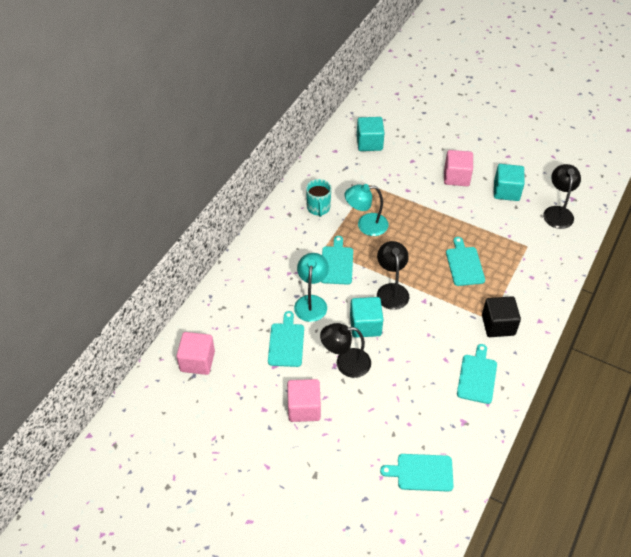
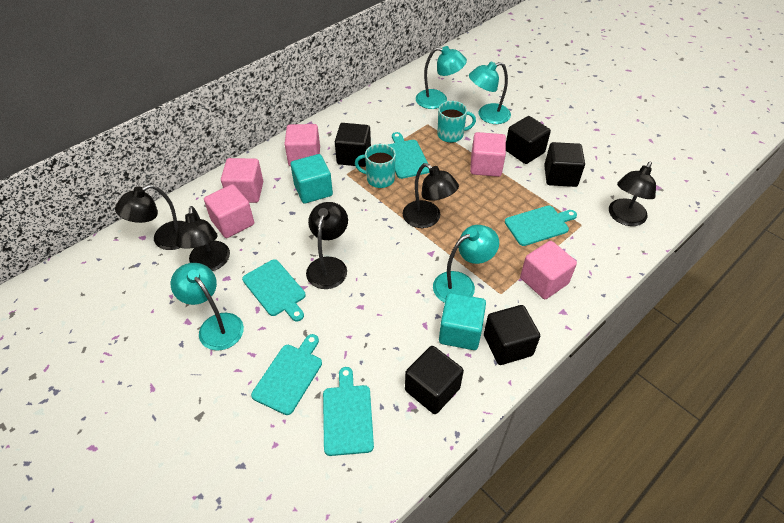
black cube: 1 -> 5
black lamp: 3 -> 5
pink cube: 3 -> 5
turquoise cube: 3 -> 2
turquoise lamp: 2 -> 4
turquoise mug: 1 -> 2

